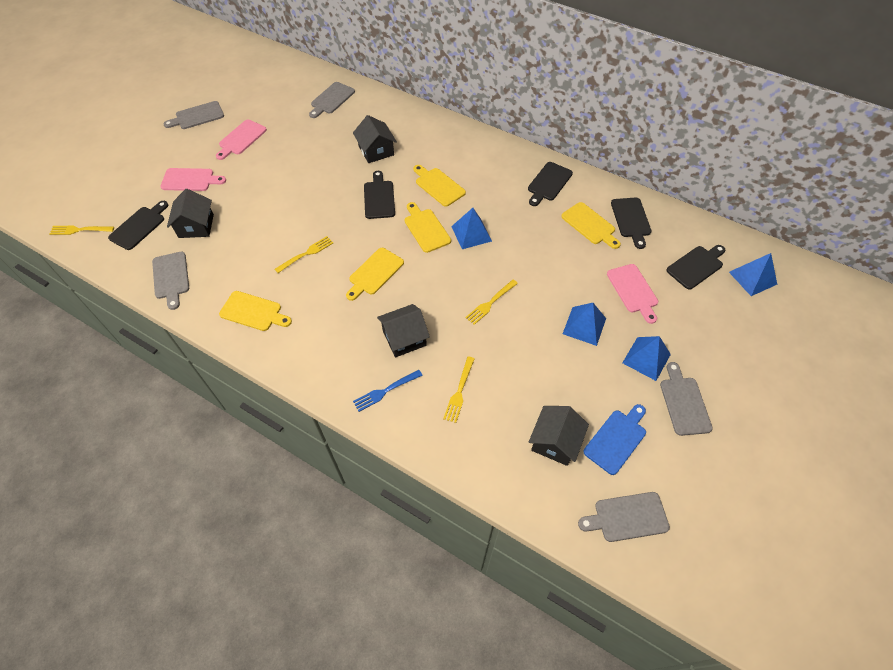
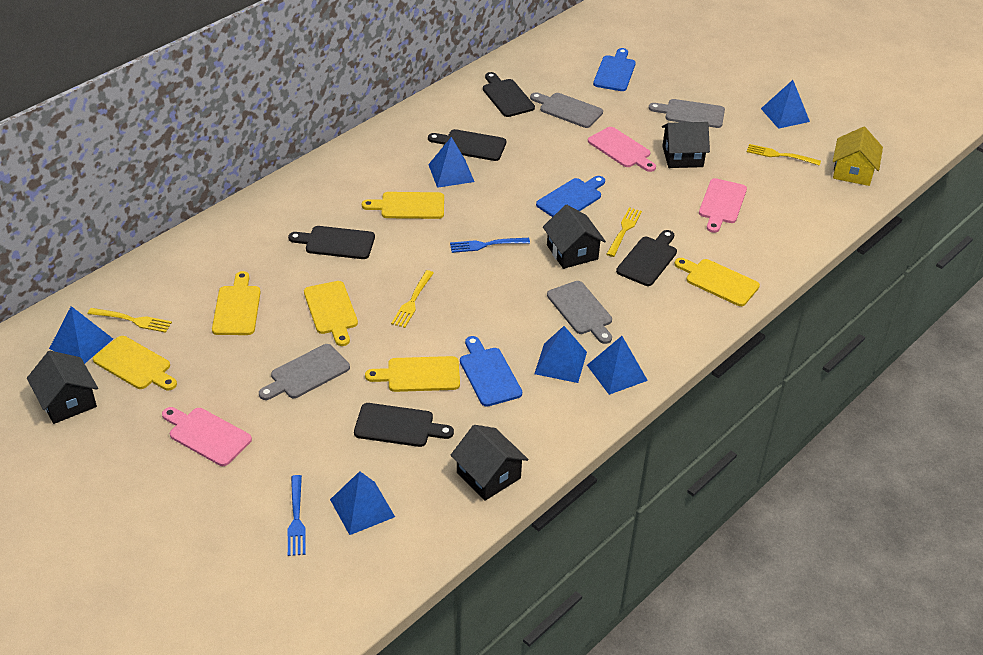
blue cutting board: 1 -> 3
blue fork: 1 -> 2
blue pyramid: 4 -> 6
grey cutting board: 5 -> 4
yellow cutting board: 5 -> 6
yellow house: 0 -> 1

